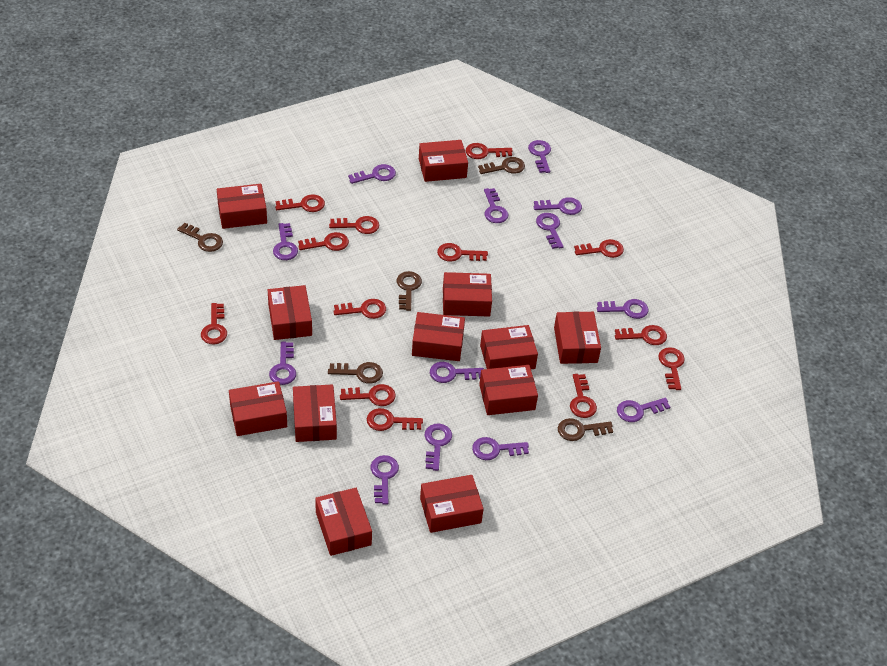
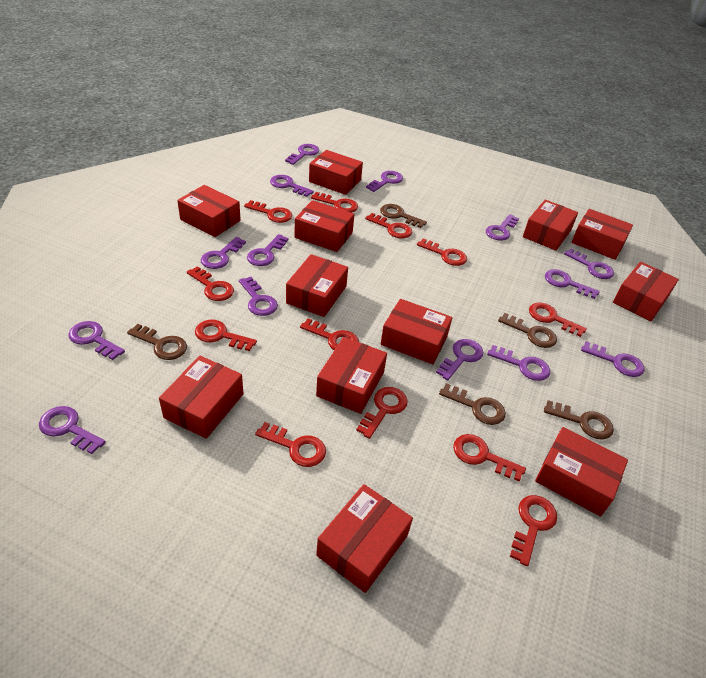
purple key: 13 -> 14
red key: 13 -> 12

